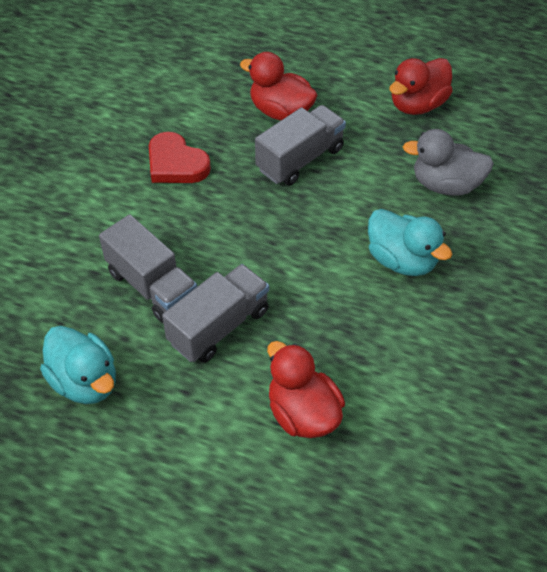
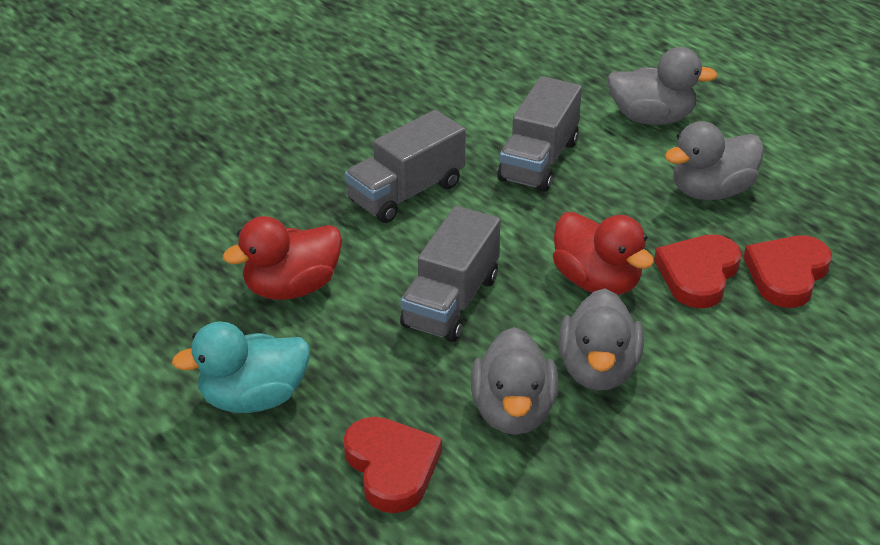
grey duck: 1 -> 4
red duck: 3 -> 2
red heart: 1 -> 3
turquoise duck: 2 -> 1

